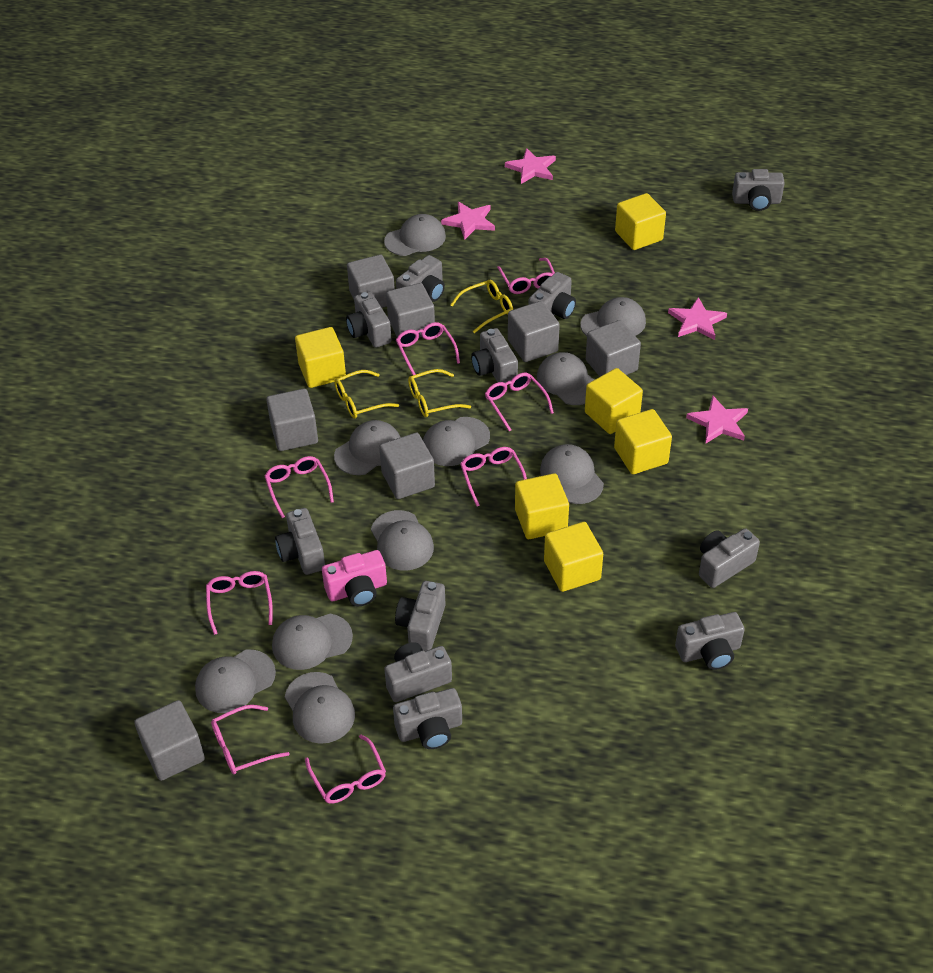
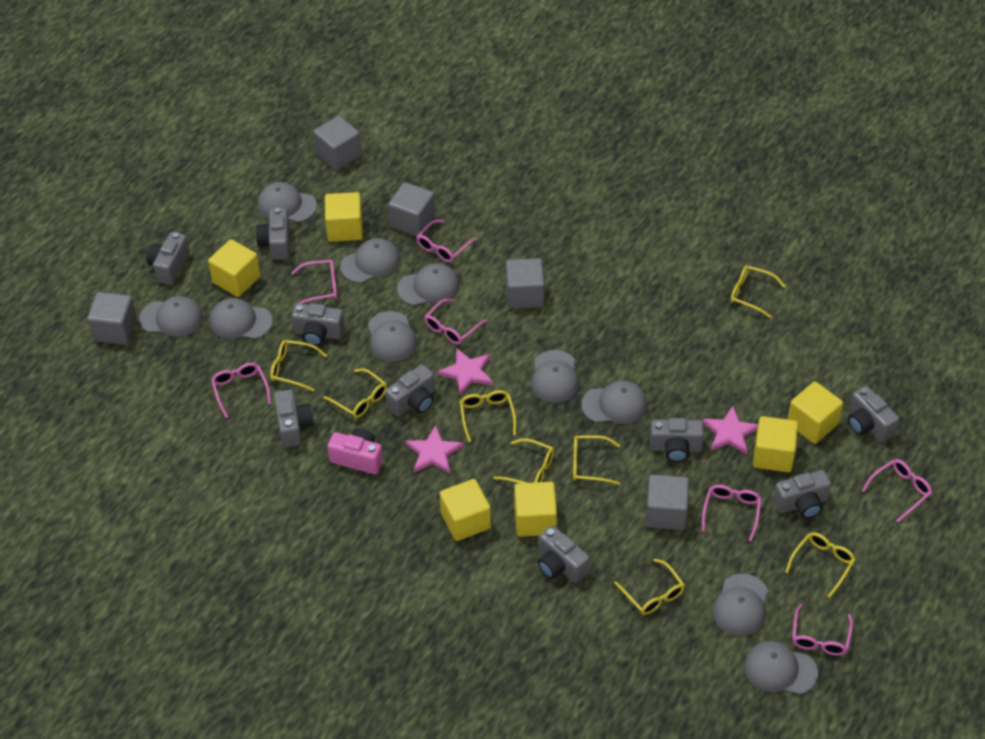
grey camera: 11 -> 9
grey cube: 7 -> 5
pink glasses: 8 -> 7
pink star: 4 -> 3
yellow glasses: 3 -> 8

